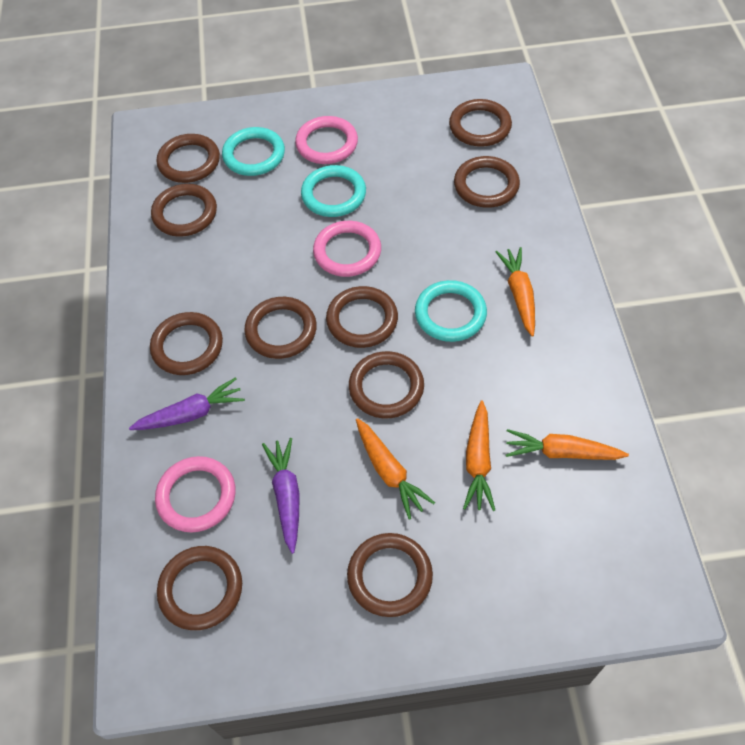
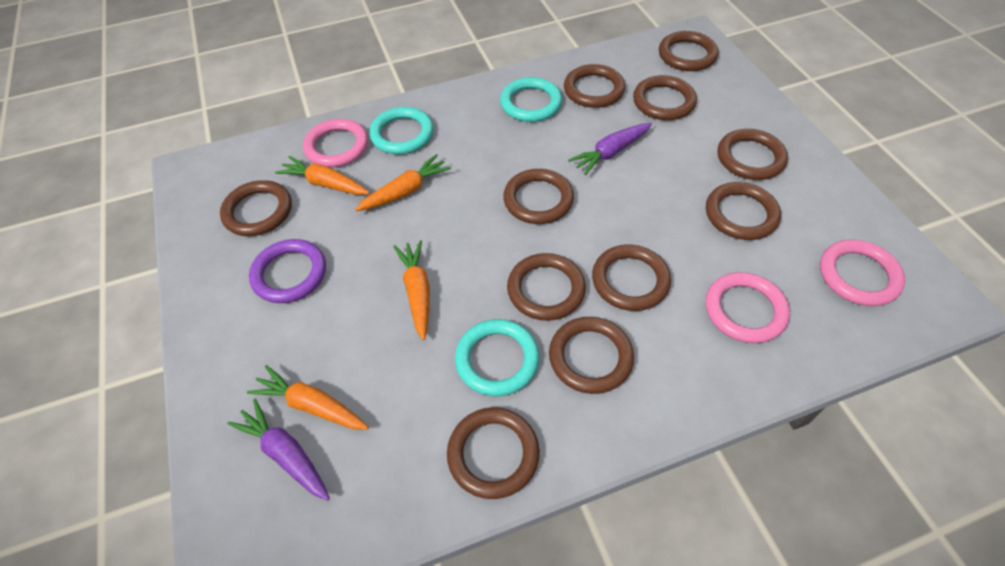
brown ring: 10 -> 11
purple ring: 0 -> 1

